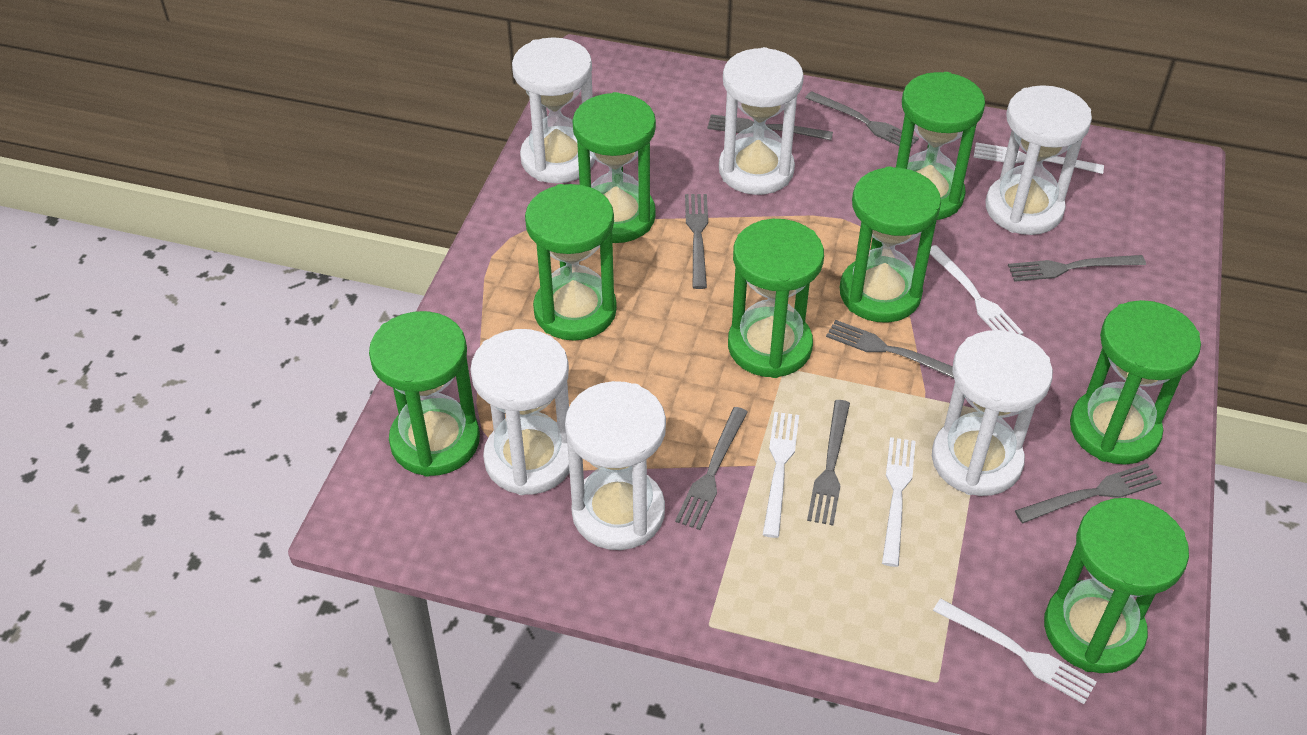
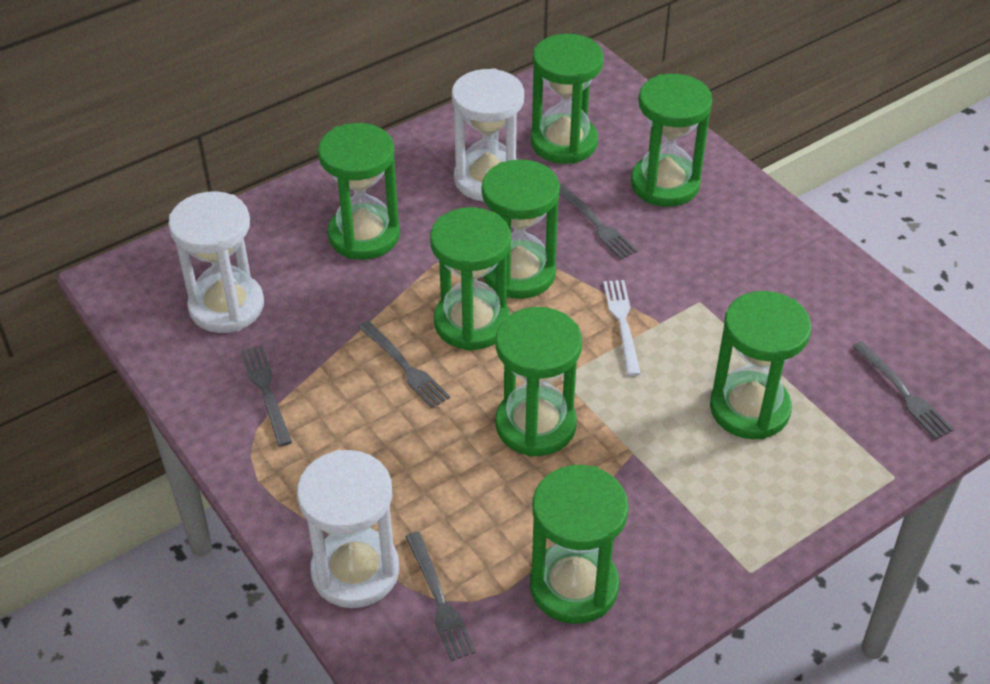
grey fork: 8 -> 5
white fork: 5 -> 1
white hourglass: 6 -> 3

